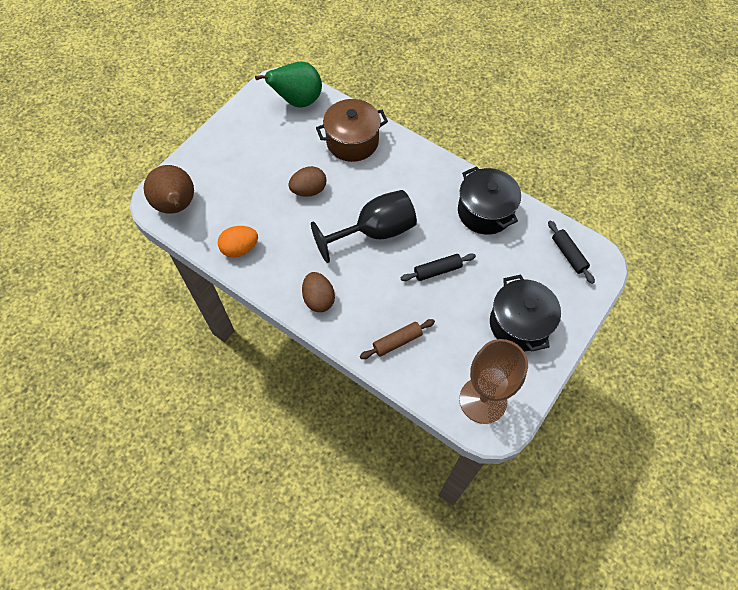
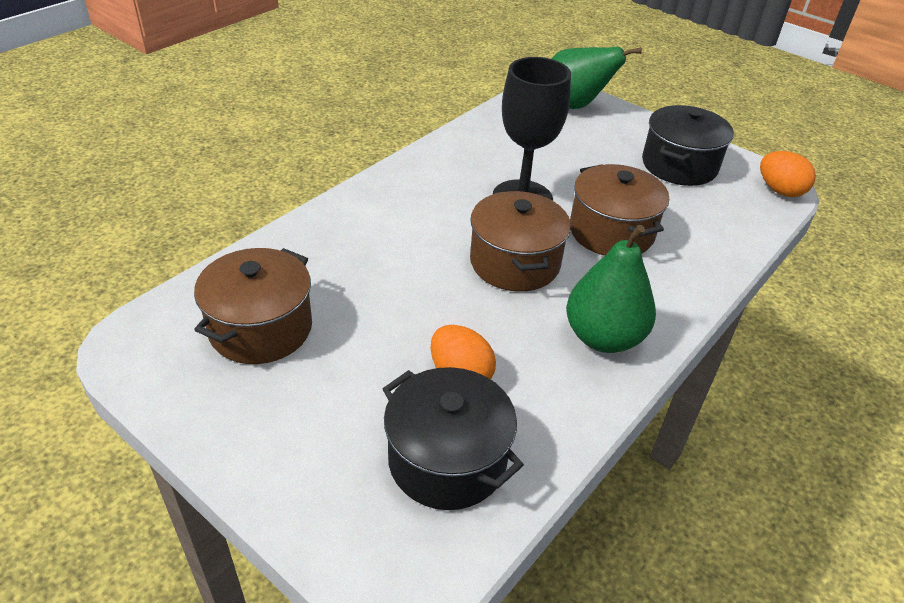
black rolling pin: 2 -> 0
brown egg: 2 -> 0
brown goblet: 1 -> 0
brown pear: 1 -> 0
brown pot: 1 -> 3
brown rolling pin: 1 -> 0
green pear: 1 -> 2
orange egg: 1 -> 2

